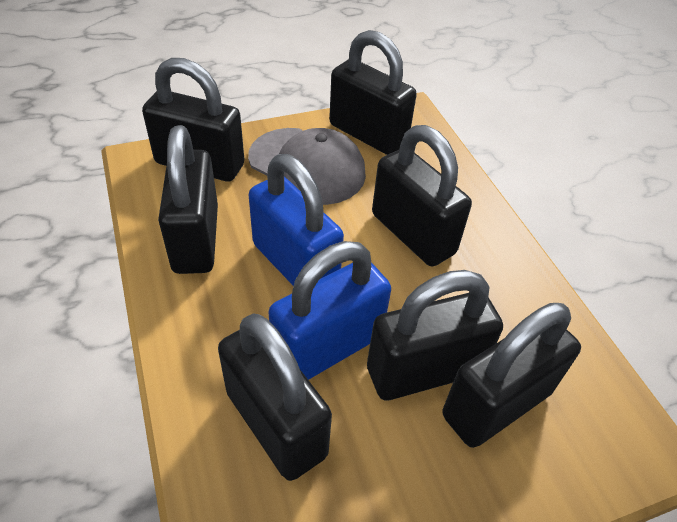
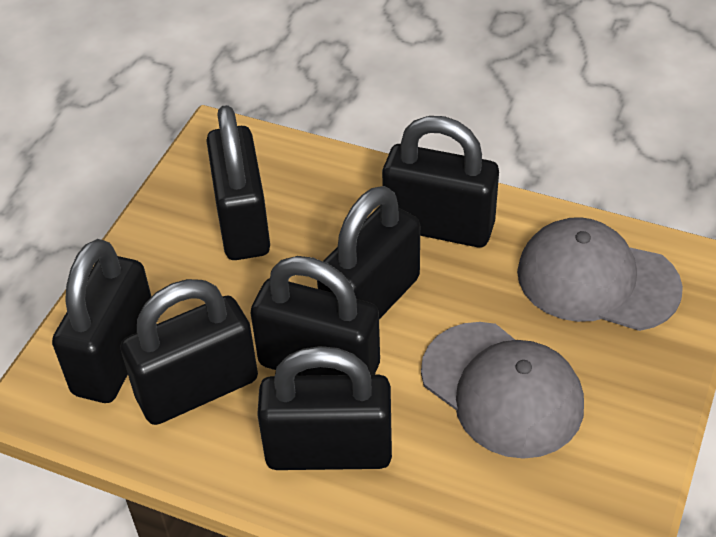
blue padlock: 2 -> 0
grey cap: 1 -> 2

